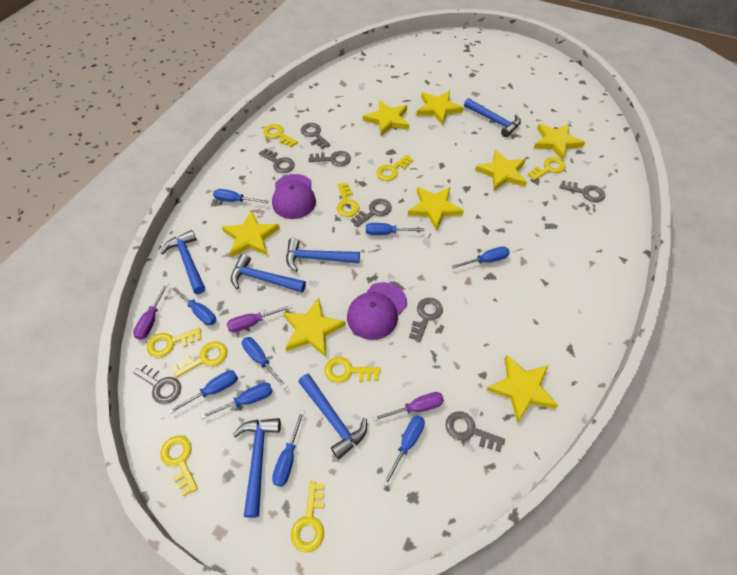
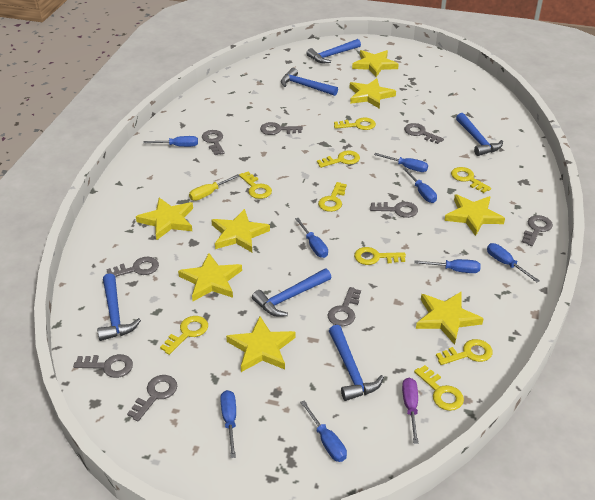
blue screwdriver: 9 -> 8
grey key: 8 -> 9
purple cap: 2 -> 0
purple screwdriver: 3 -> 1
yellow screwdriver: 0 -> 1

